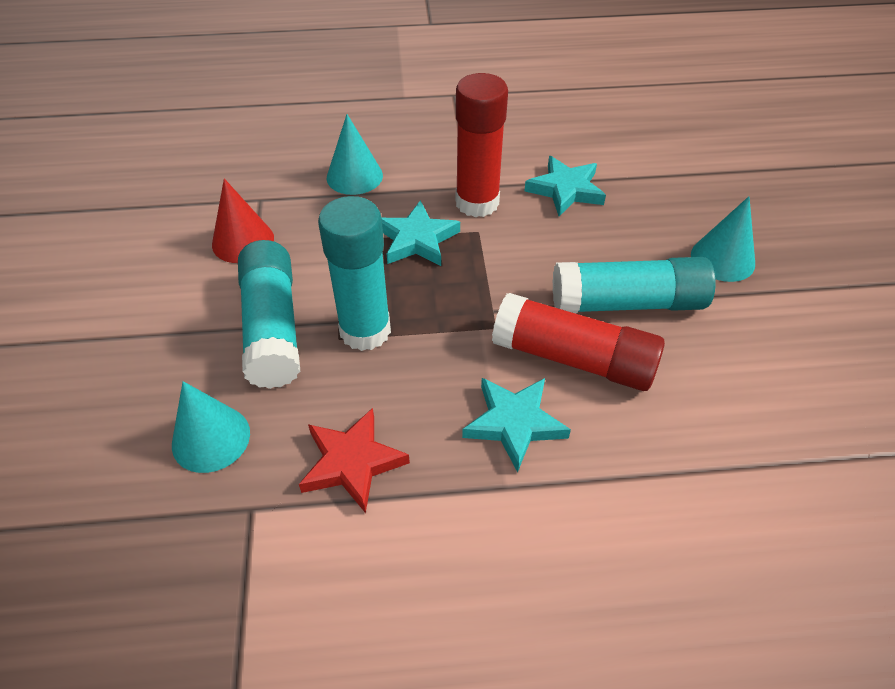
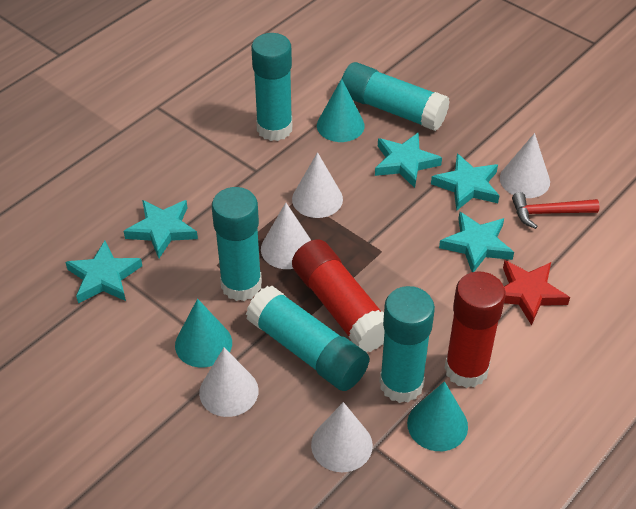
red cone: 1 -> 0
red hammer: 0 -> 1
turquoise glue stick: 3 -> 5
turquoise star: 3 -> 5
white cone: 0 -> 5

